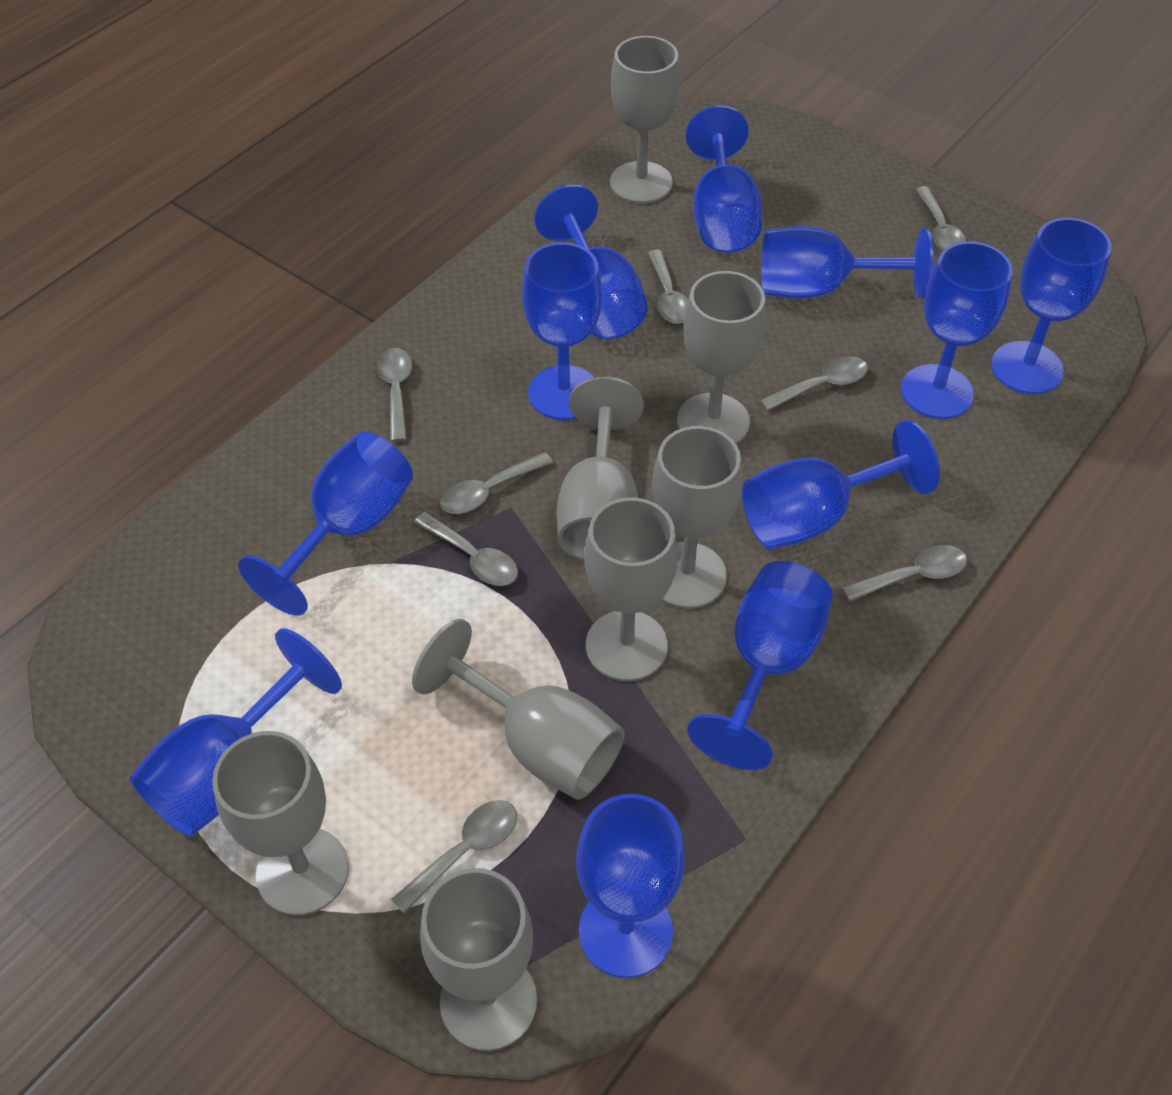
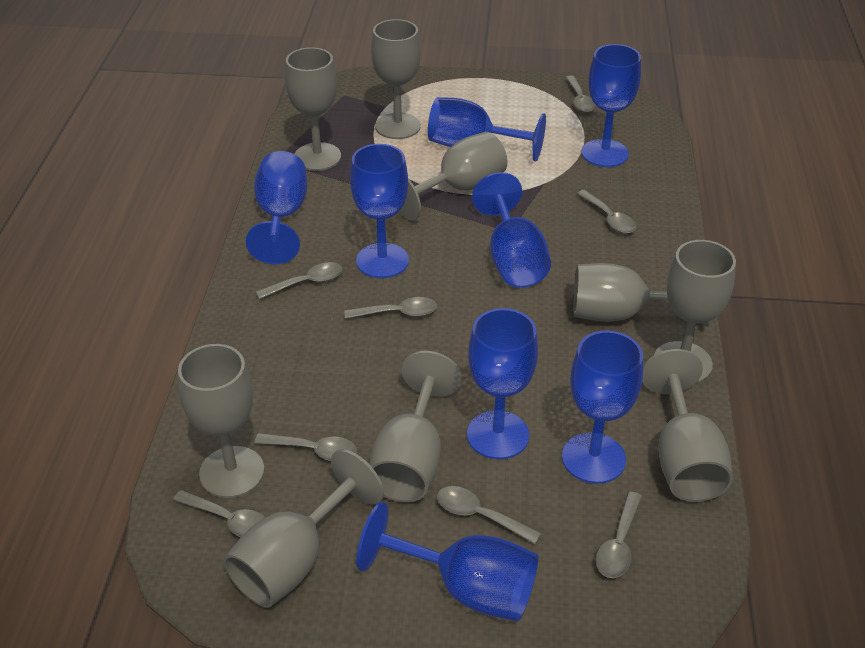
blue goblet: 11 -> 8
grey goblet: 8 -> 9

